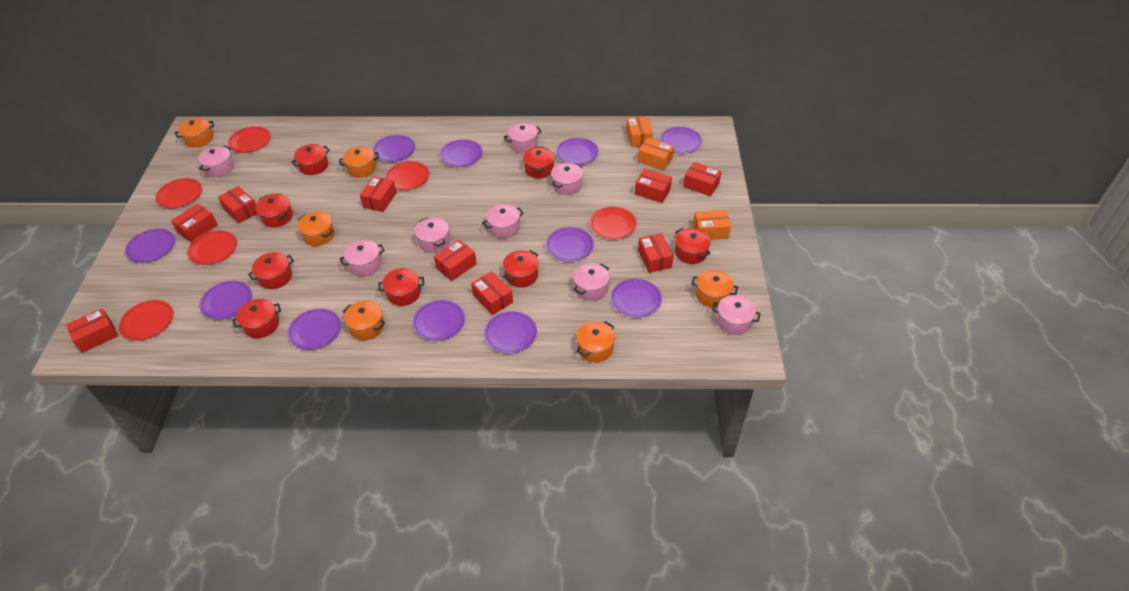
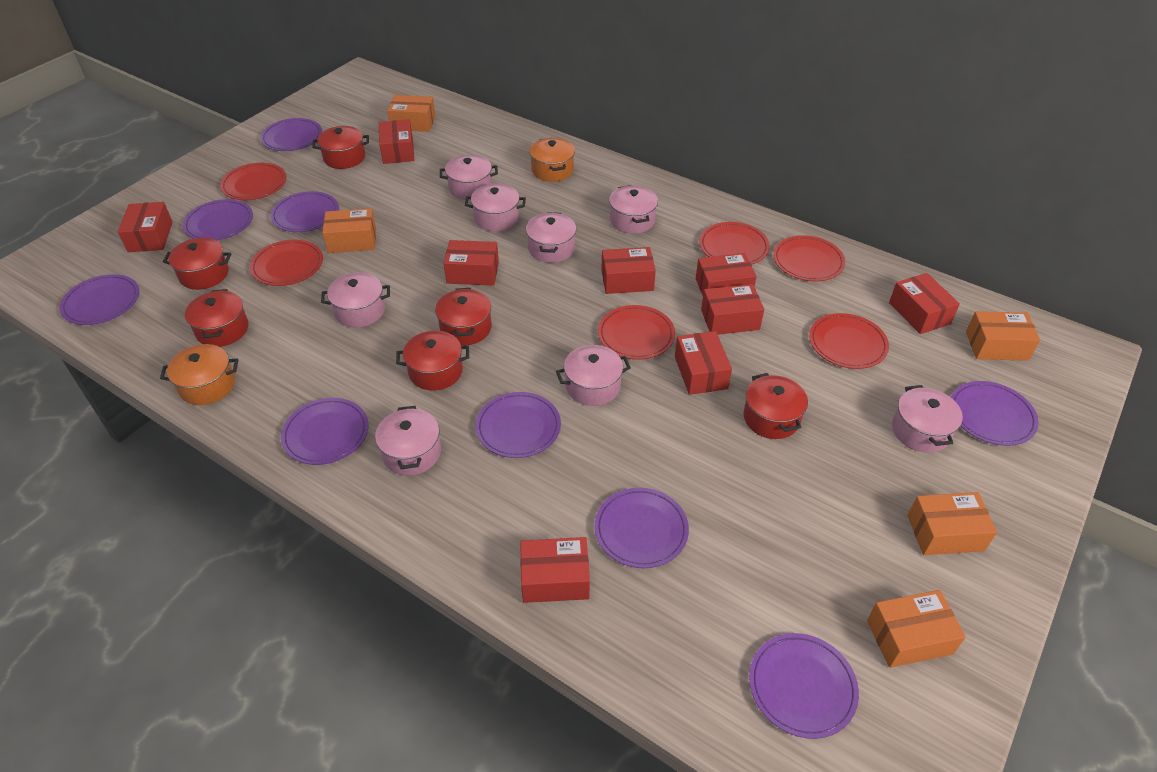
orange box: 3 -> 5
orange pot: 6 -> 2
purple plate: 11 -> 9
red pot: 8 -> 6

